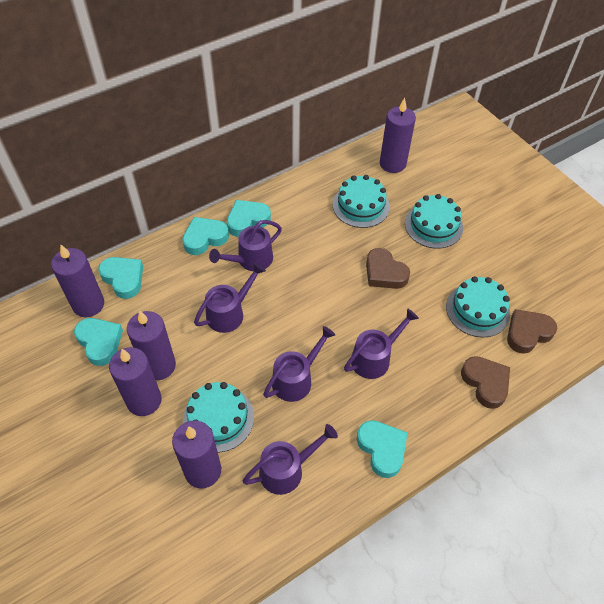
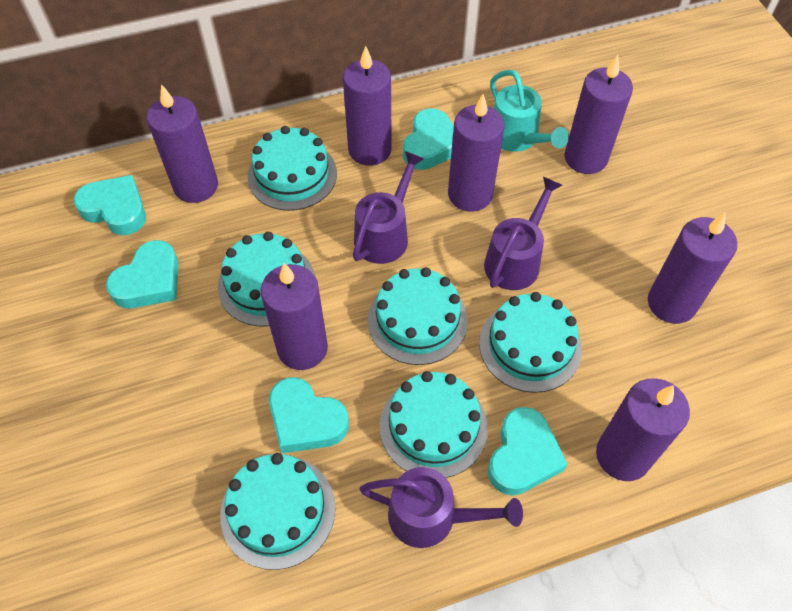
brown heart: 3 -> 0
purple candle: 5 -> 7
purple watering can: 5 -> 3
turquoise cake: 4 -> 6
turquoise watering can: 0 -> 1

